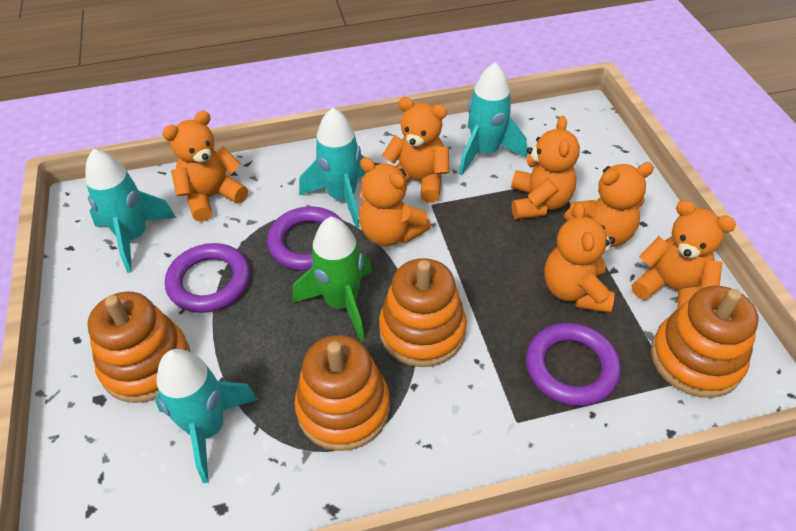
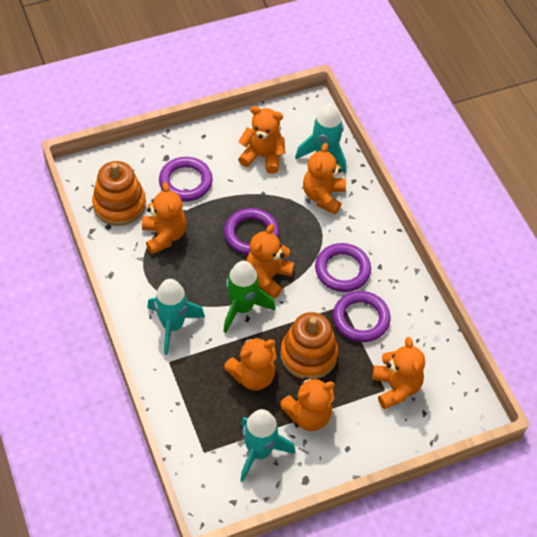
orange stacking toy: 4 -> 2
purple ring: 3 -> 4
turquoise rocket: 4 -> 3

